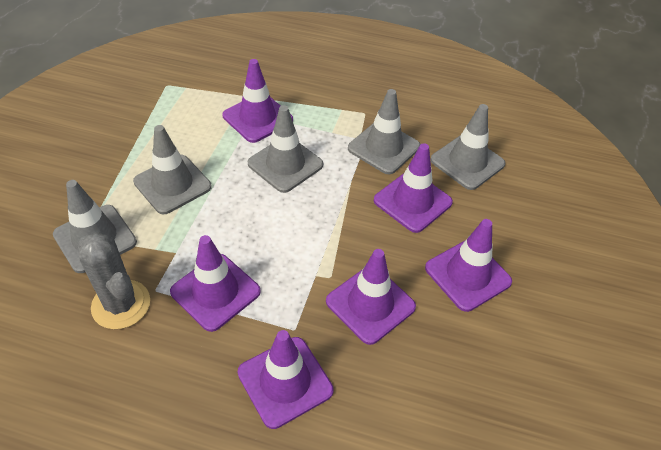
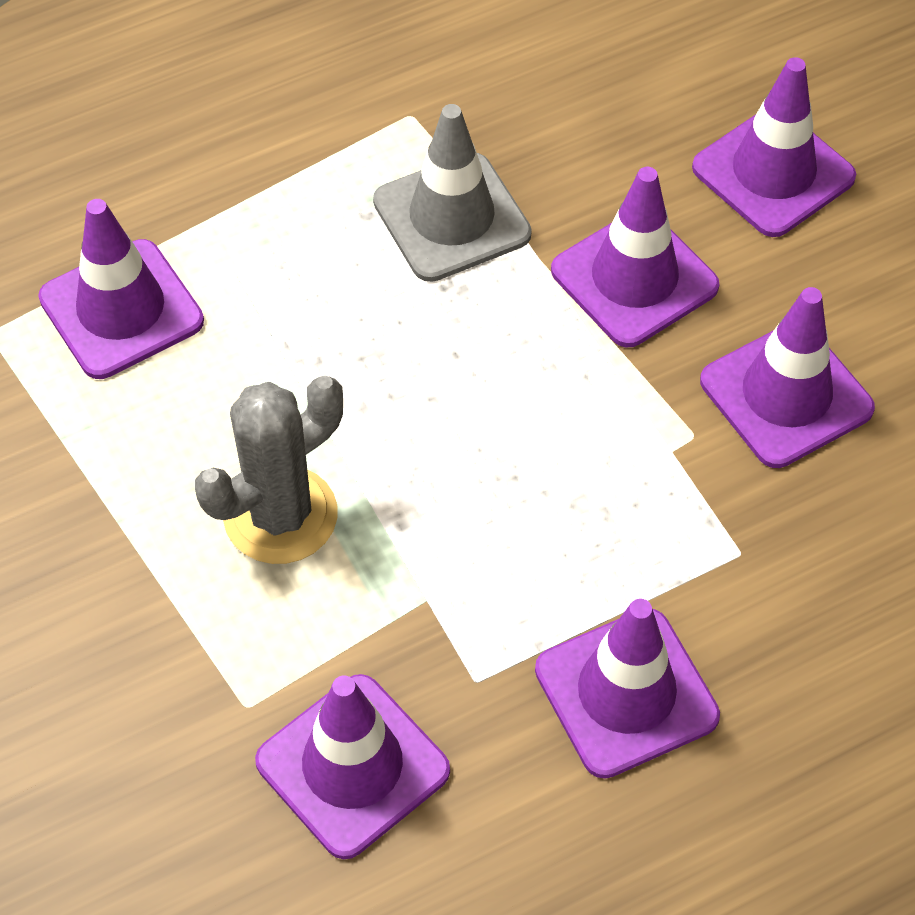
grey traffic cone: 5 -> 1

